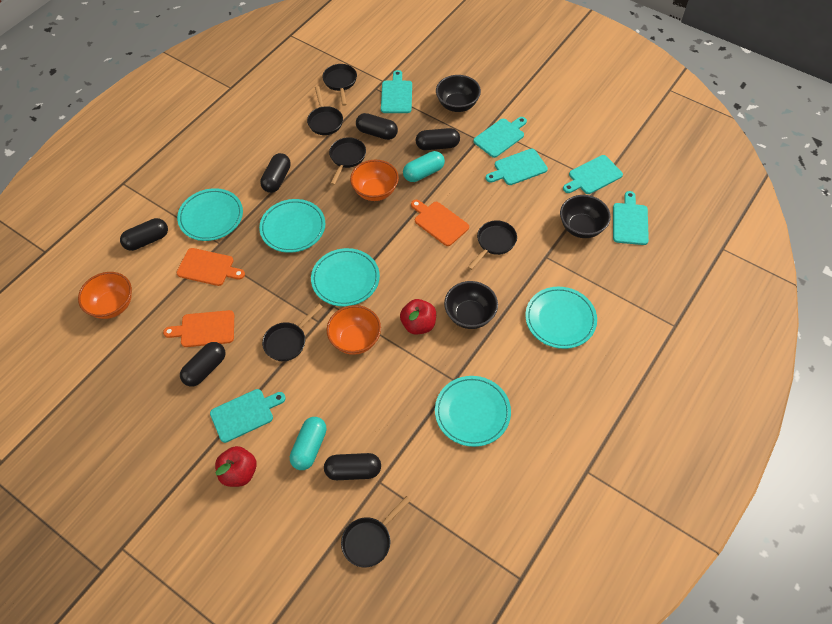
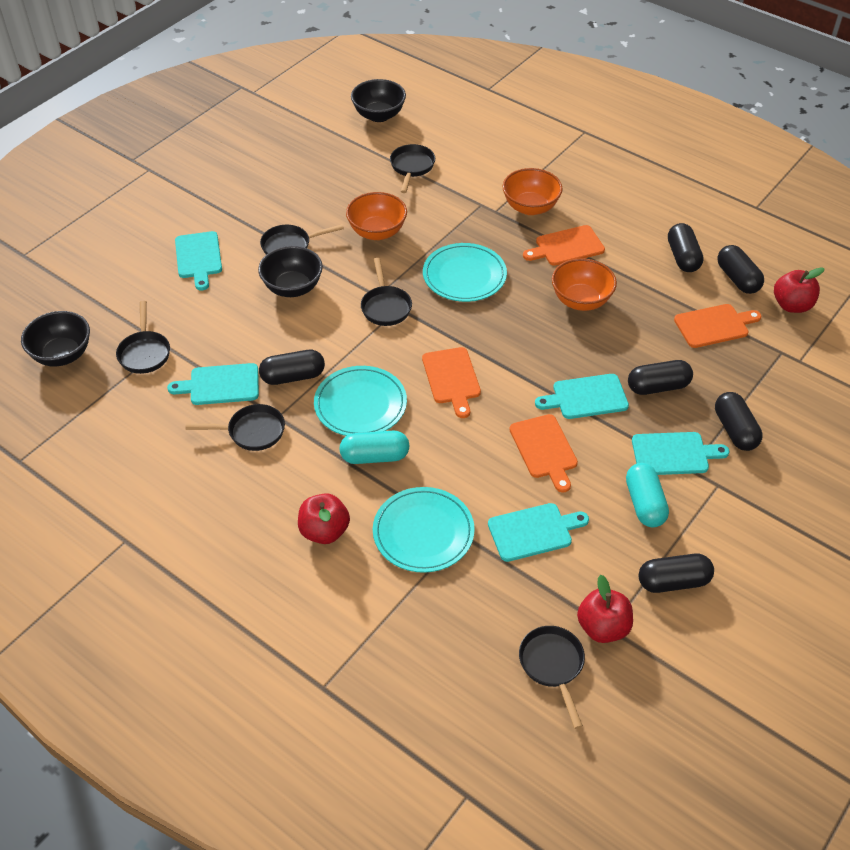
orange cutting board: 3 -> 4
red apple: 2 -> 3
turquoise cutting board: 6 -> 5
turquoise plate: 5 -> 3

